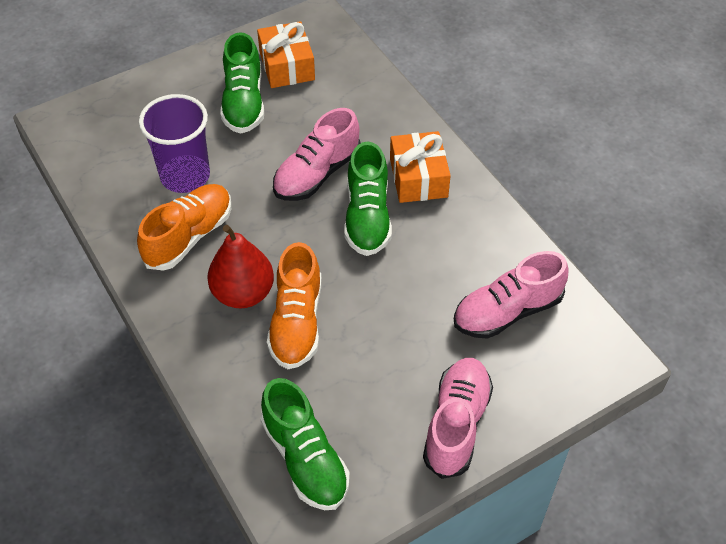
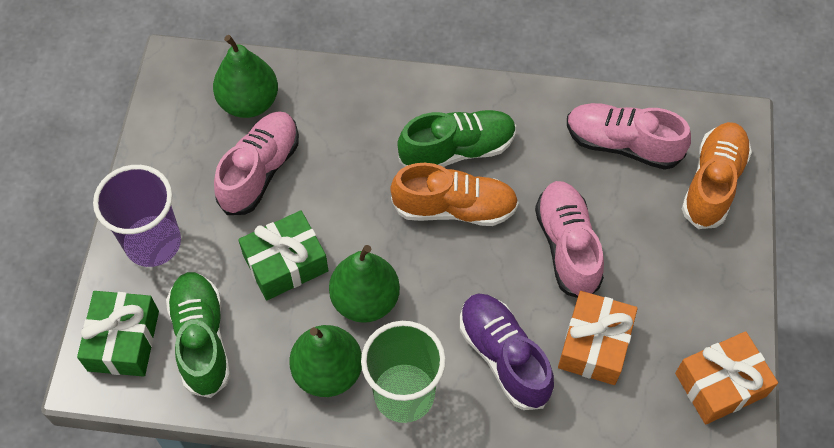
green cup: 0 -> 1
green gift: 0 -> 2
green pear: 0 -> 3
green shoe: 3 -> 2
purple shoe: 0 -> 1
red pear: 1 -> 0

